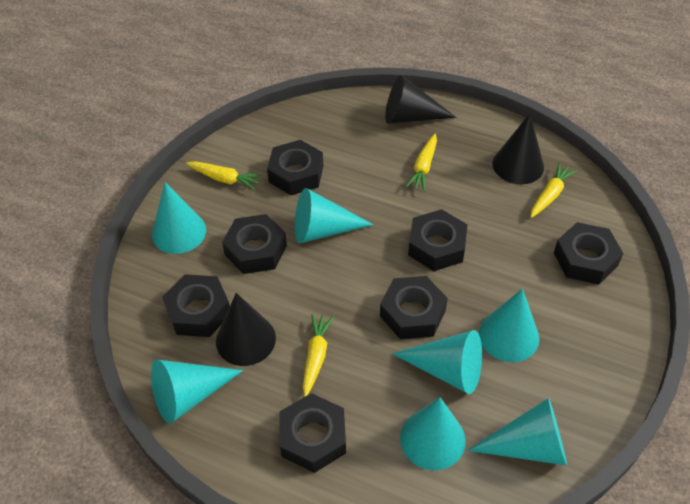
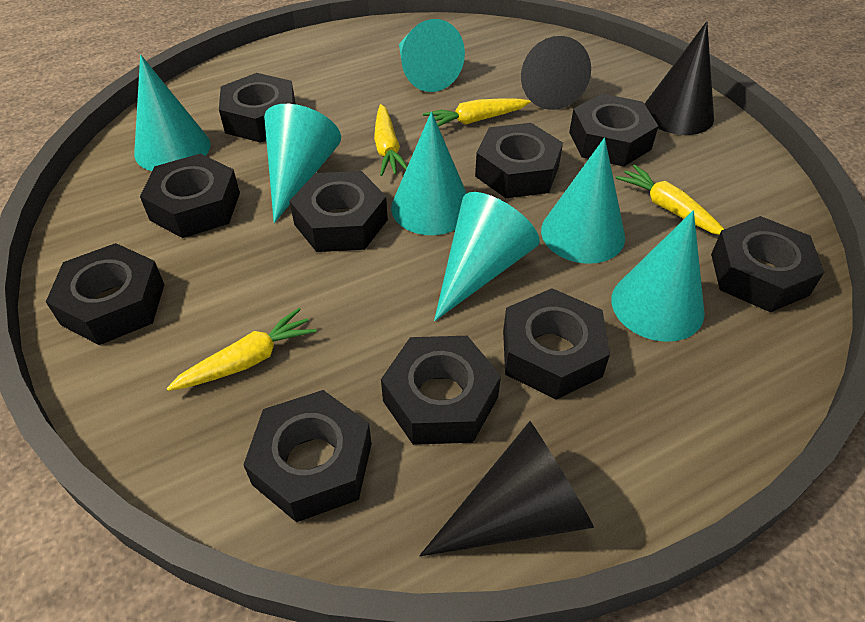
black nut: 7 -> 10

